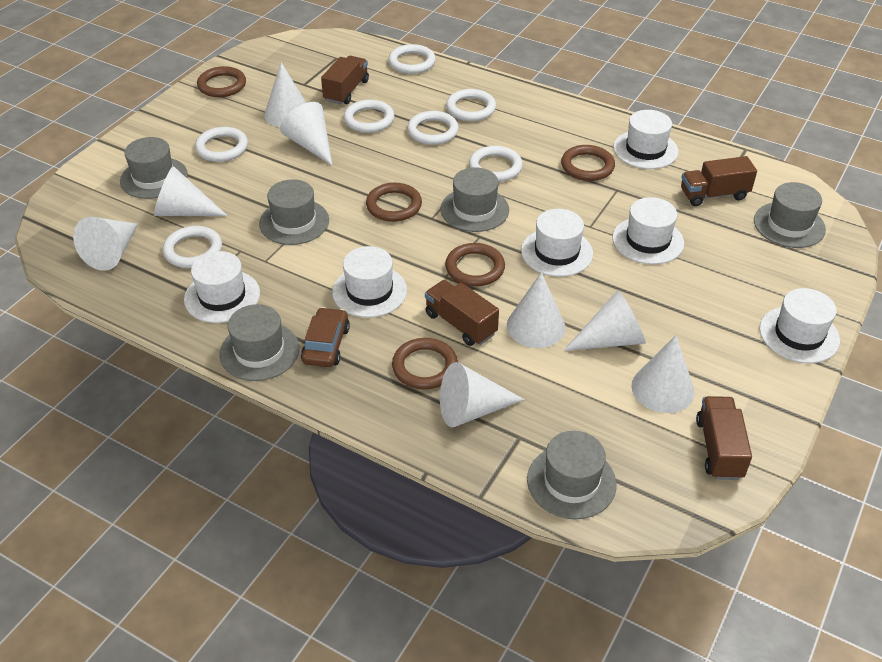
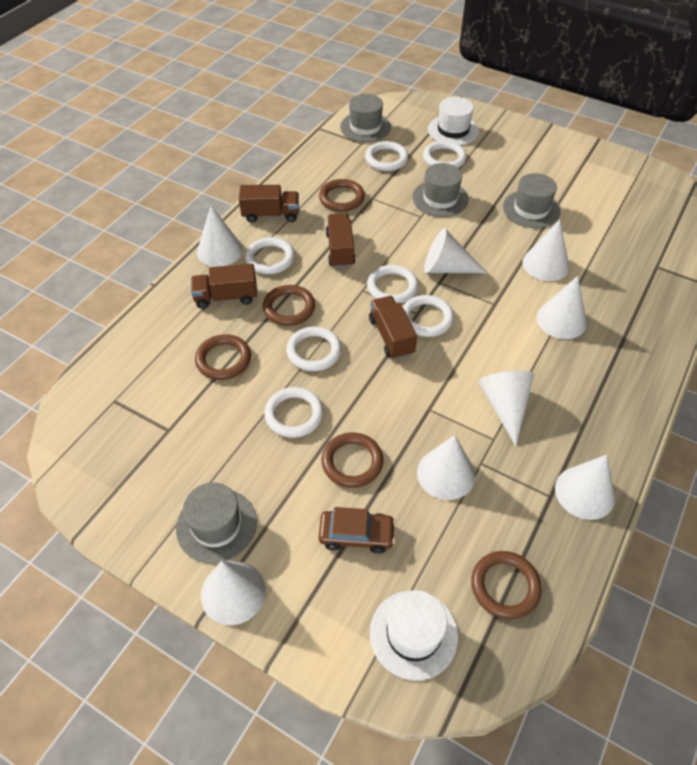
grey hat: 6 -> 4
white hat: 6 -> 2

